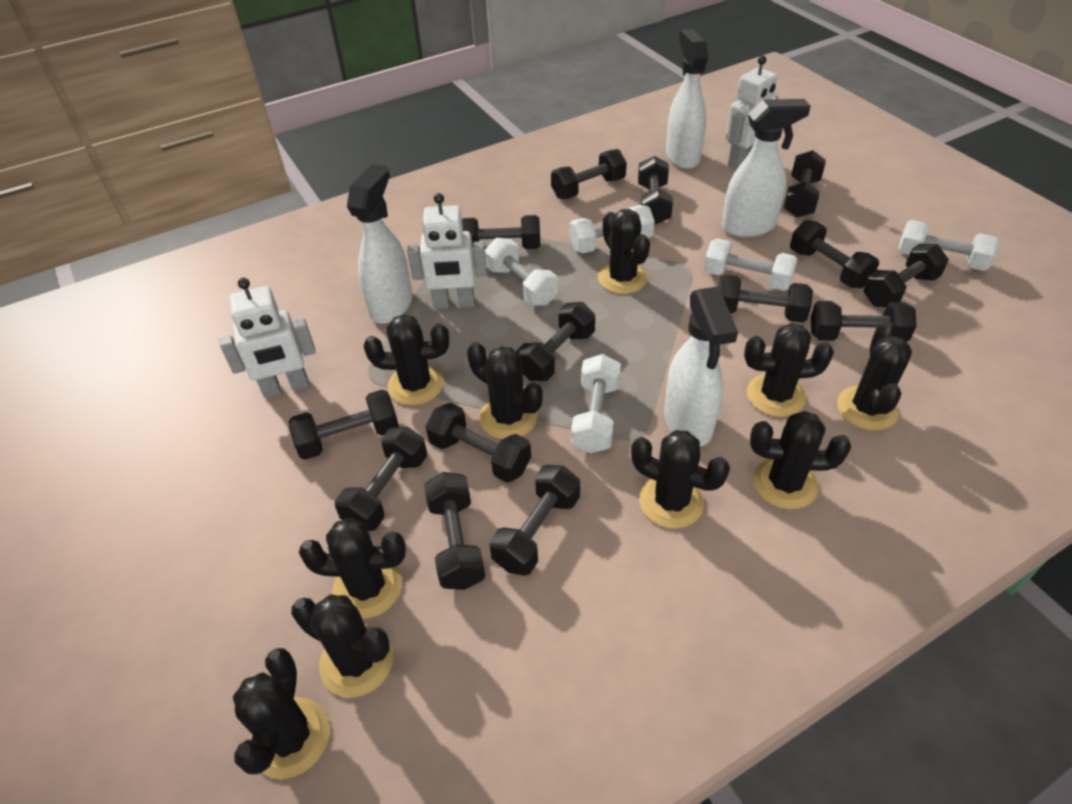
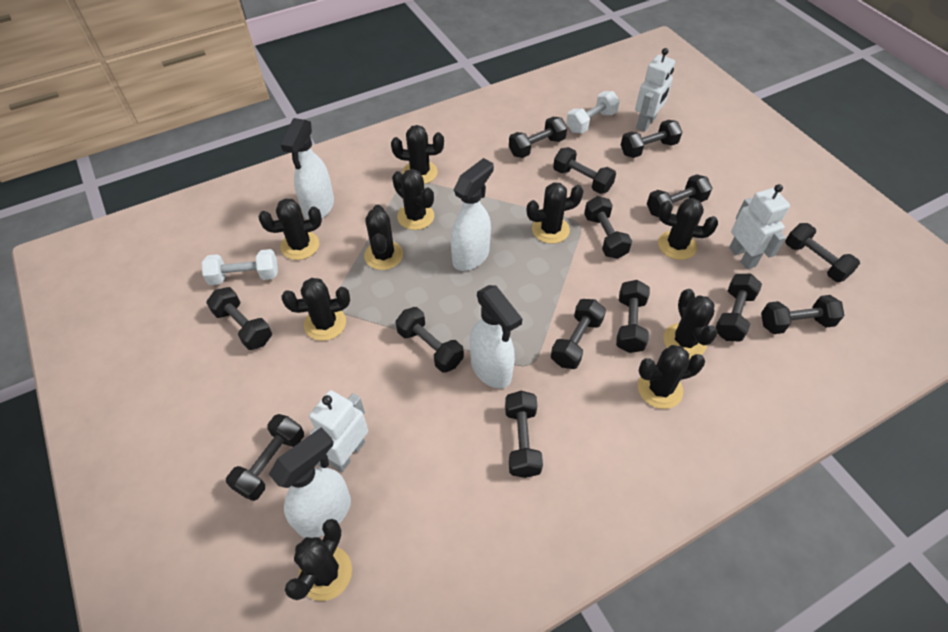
white dumbbell: 5 -> 2

